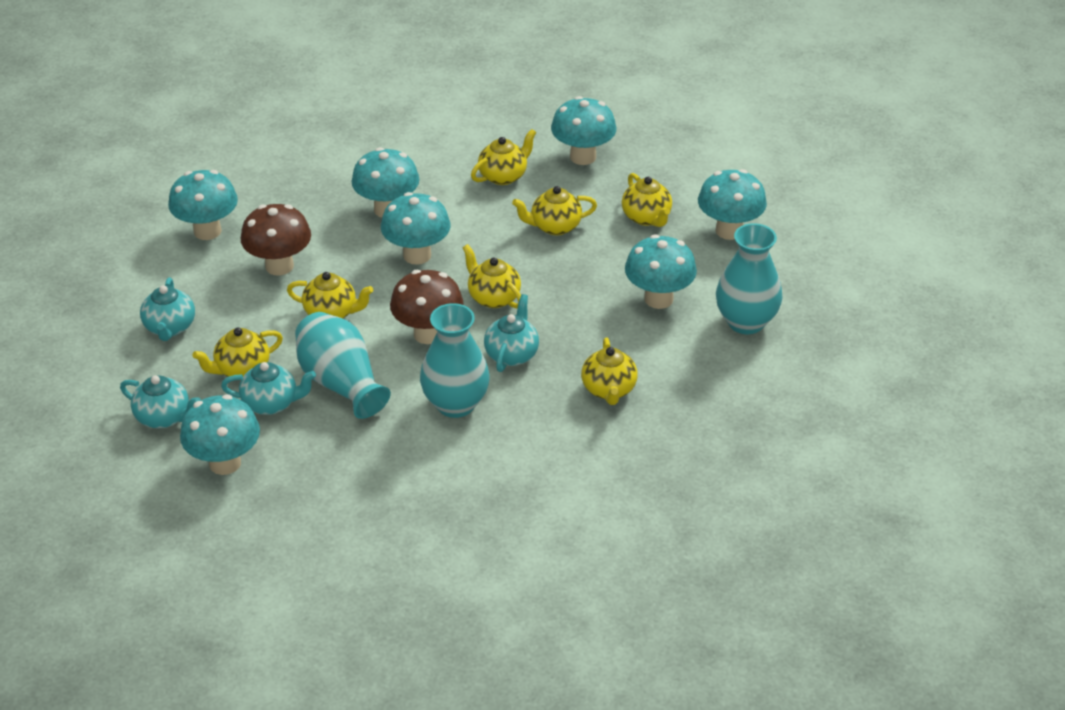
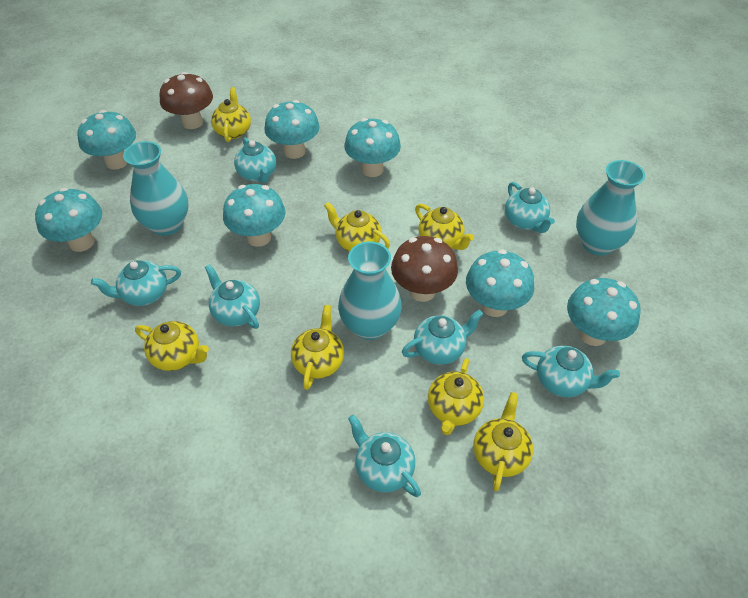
turquoise teapot: 4 -> 7

